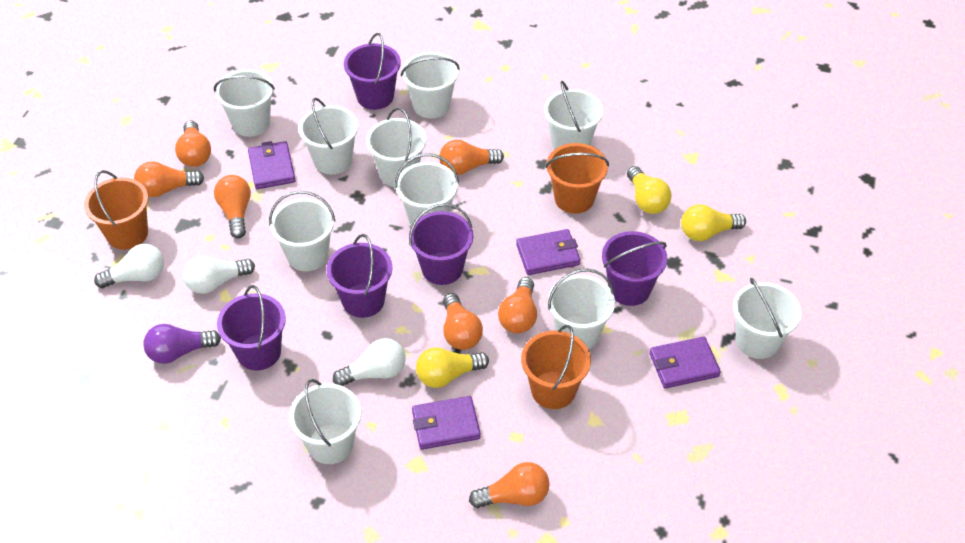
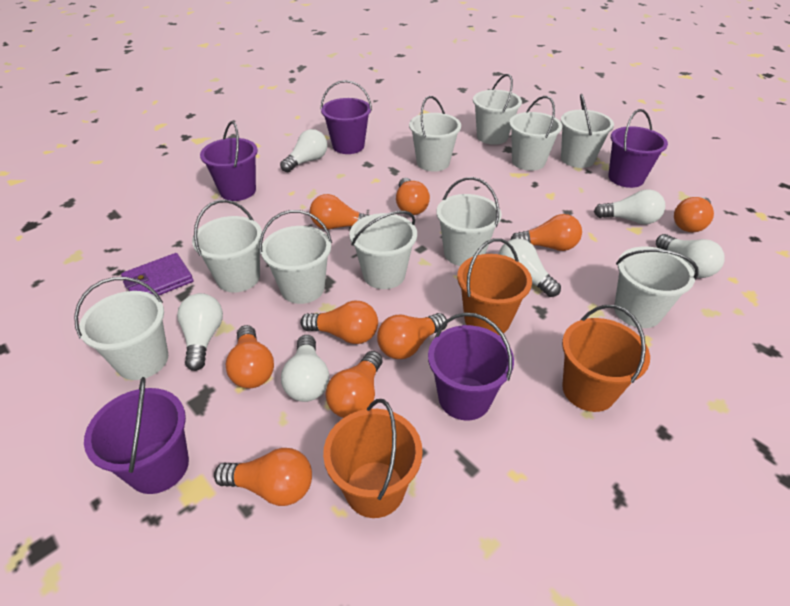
orange light bulb: 7 -> 9
purple light bulb: 1 -> 0
purple wallet: 4 -> 1
white light bulb: 3 -> 6
yellow light bulb: 3 -> 0

